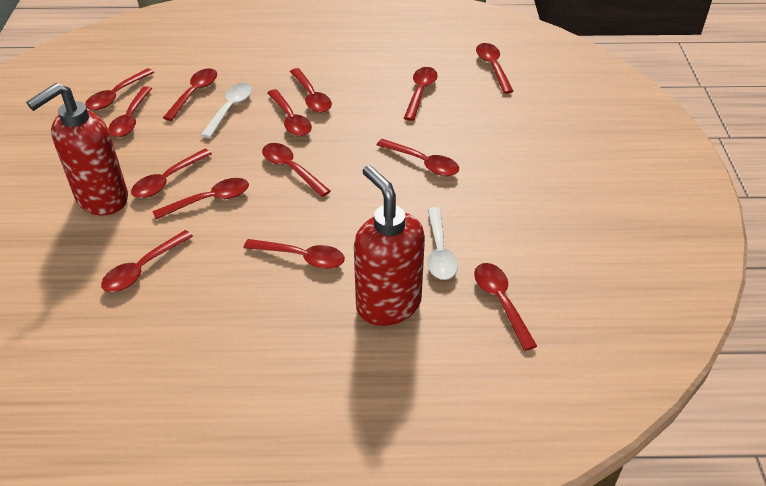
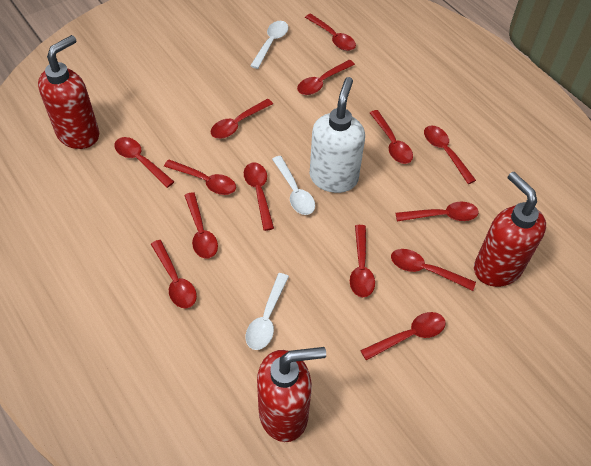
red soap dispenser: 2 -> 3
white soap dispenser: 0 -> 1
white spoon: 2 -> 3

